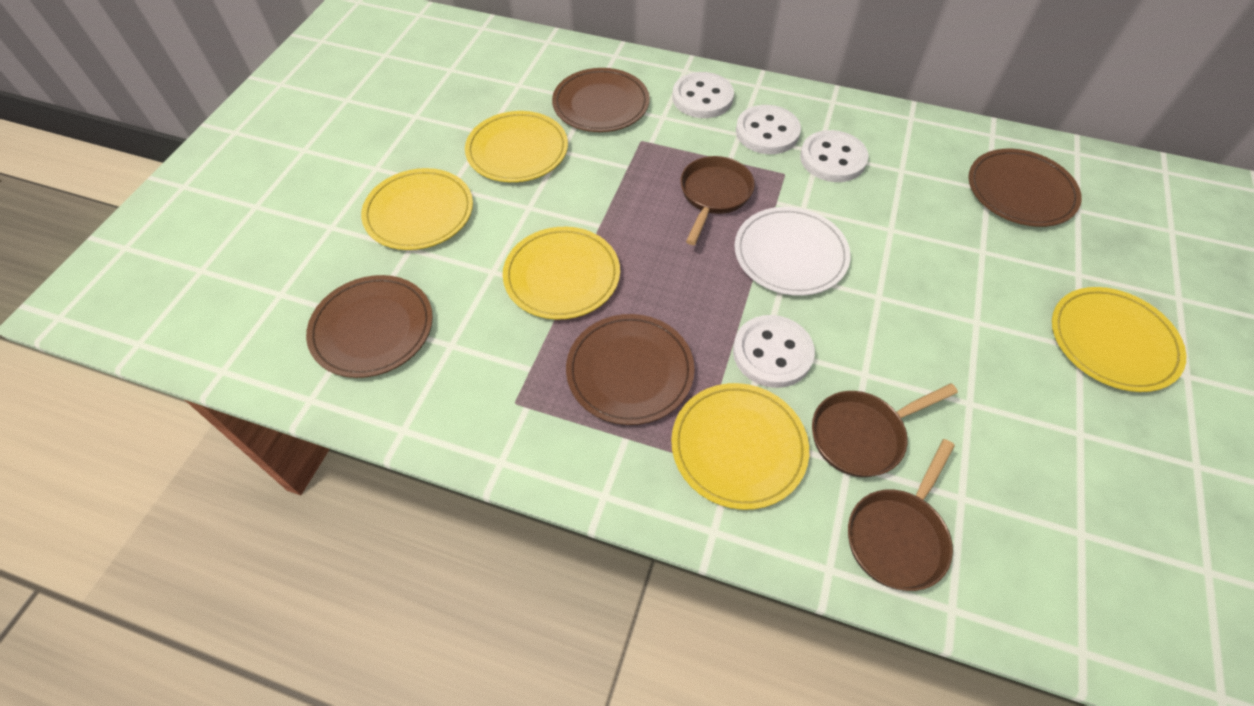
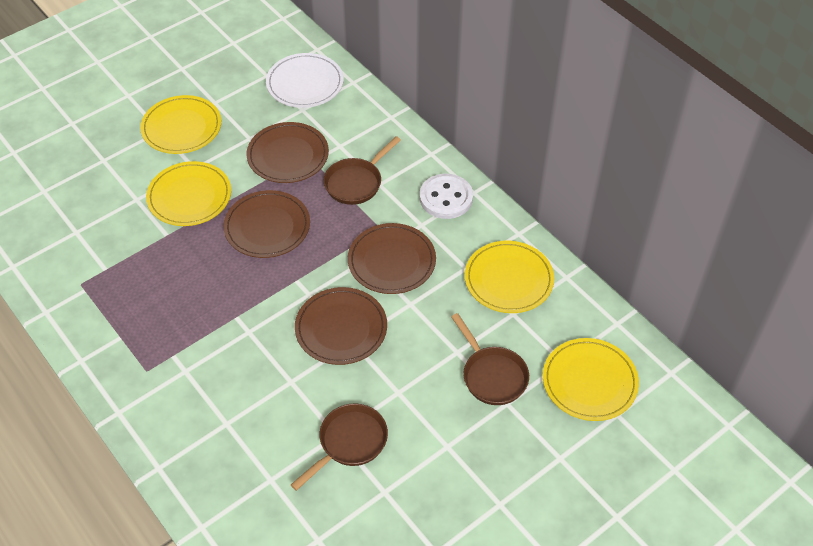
white button: 4 -> 1
yellow plate: 5 -> 4

